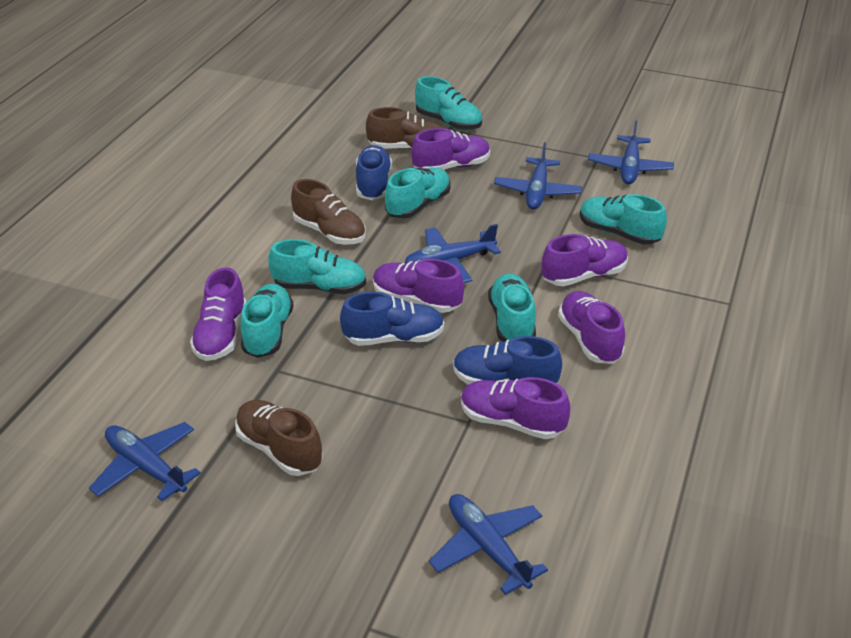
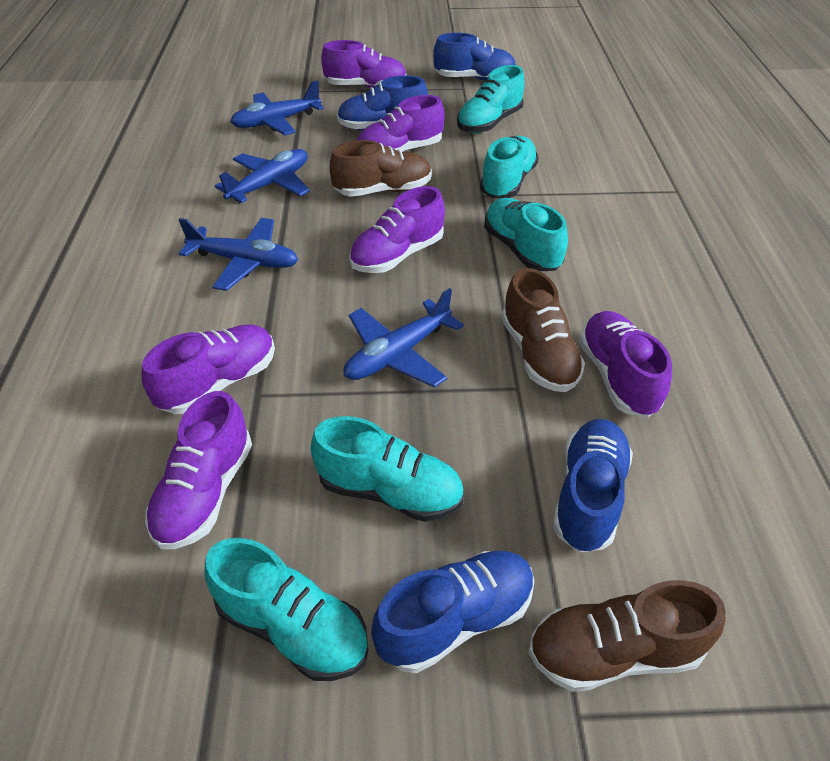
blue plane: 5 -> 4
blue shoe: 3 -> 4
turquoise shoe: 6 -> 5

